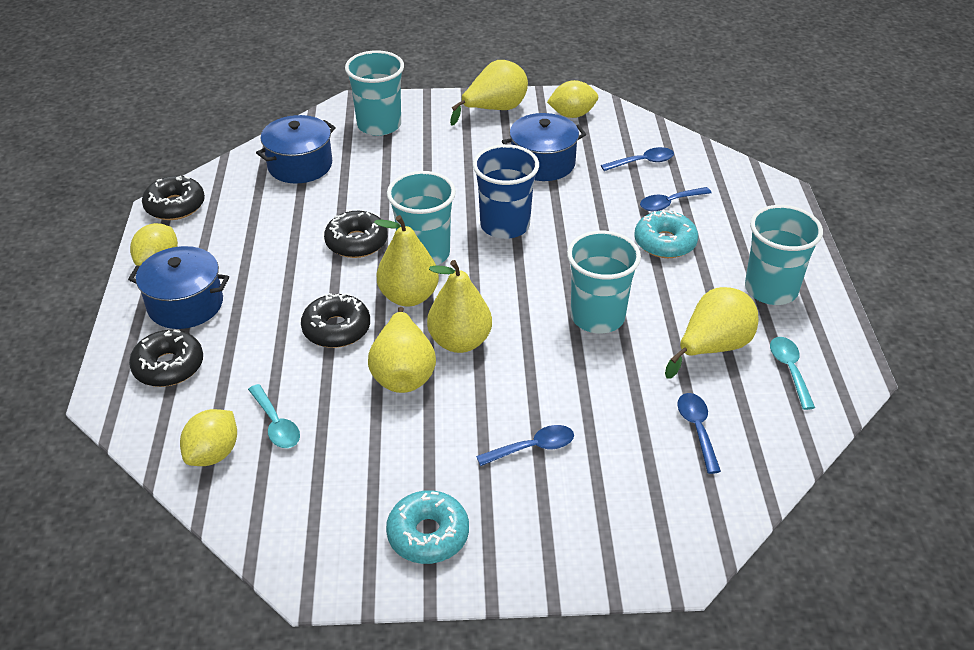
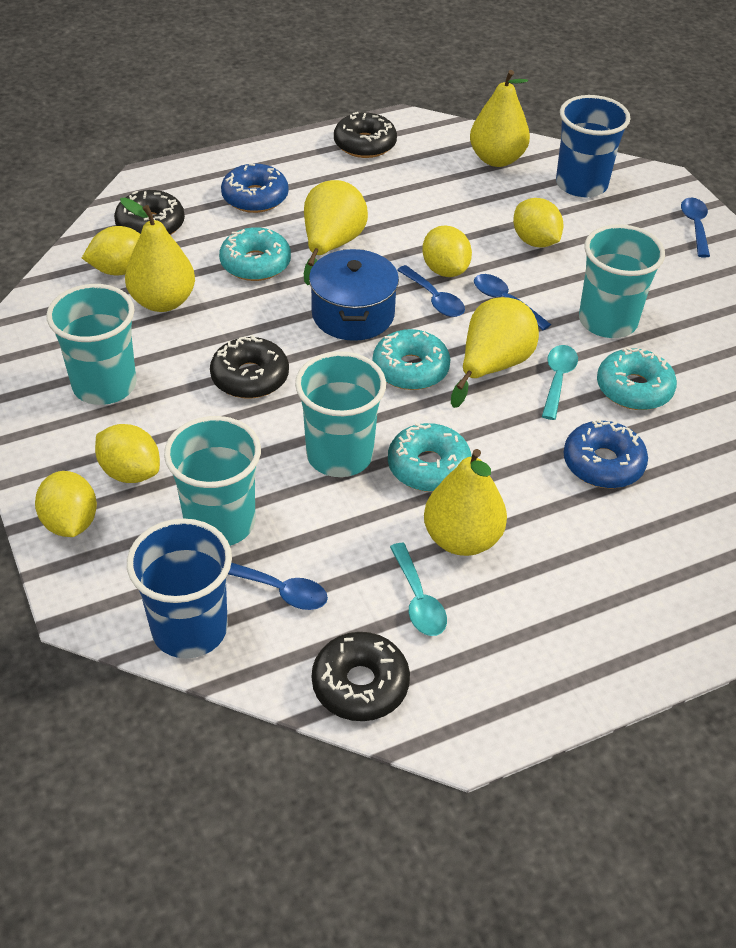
blue cup: 1 -> 2
blue donut: 0 -> 2
blue pot: 3 -> 1
turquoise donut: 2 -> 4
yellow lemon: 3 -> 5

